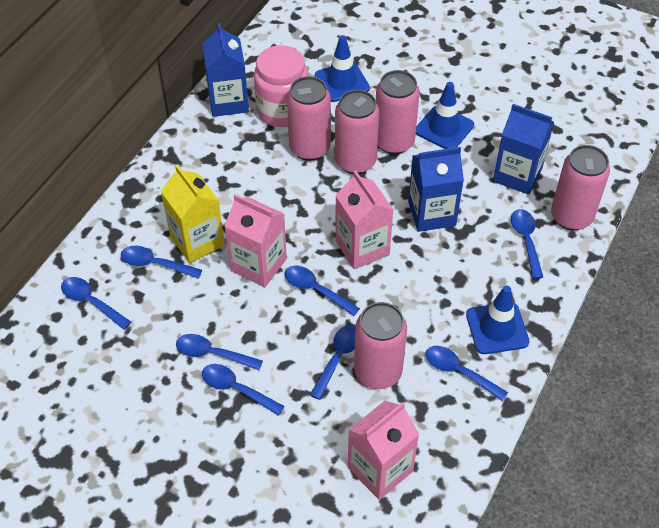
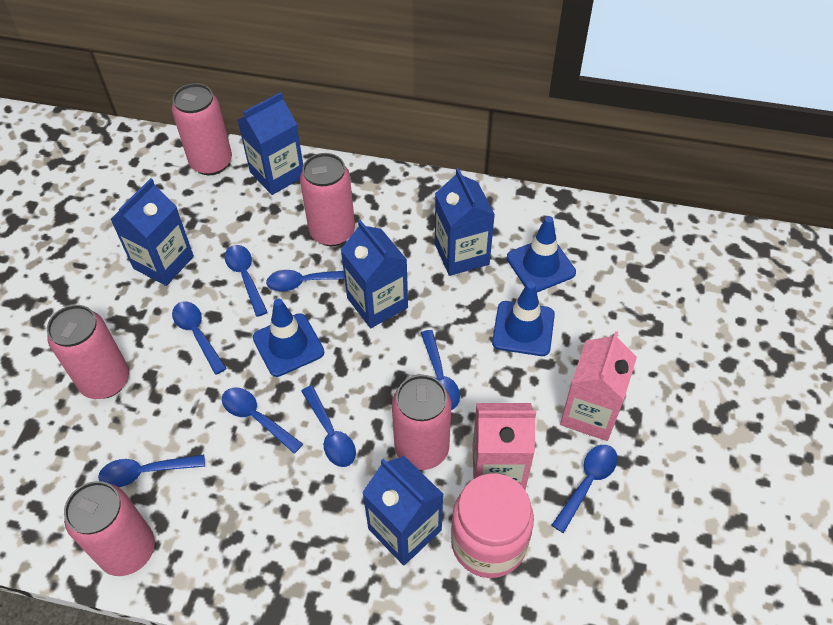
blue carton: 3 -> 5
pink carton: 3 -> 2
yellow carton: 1 -> 0

